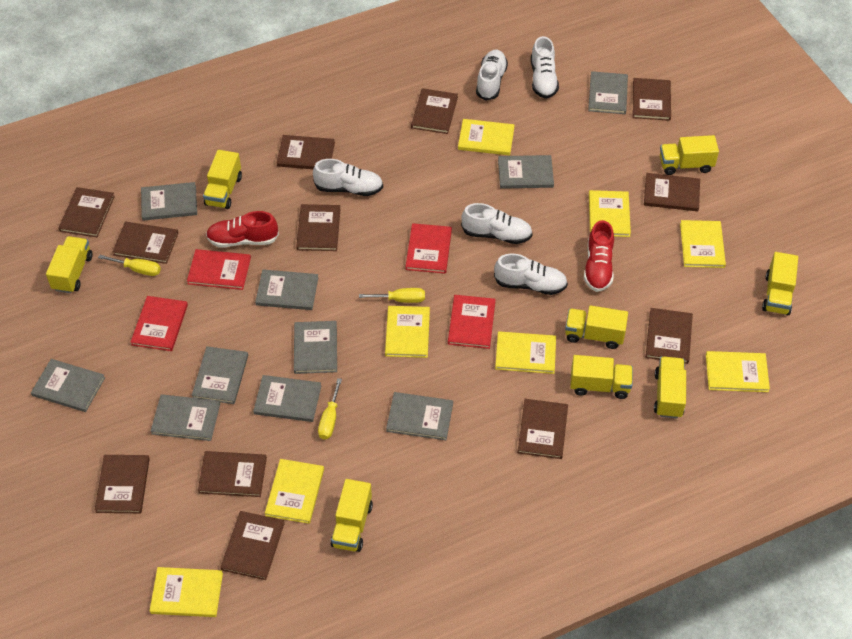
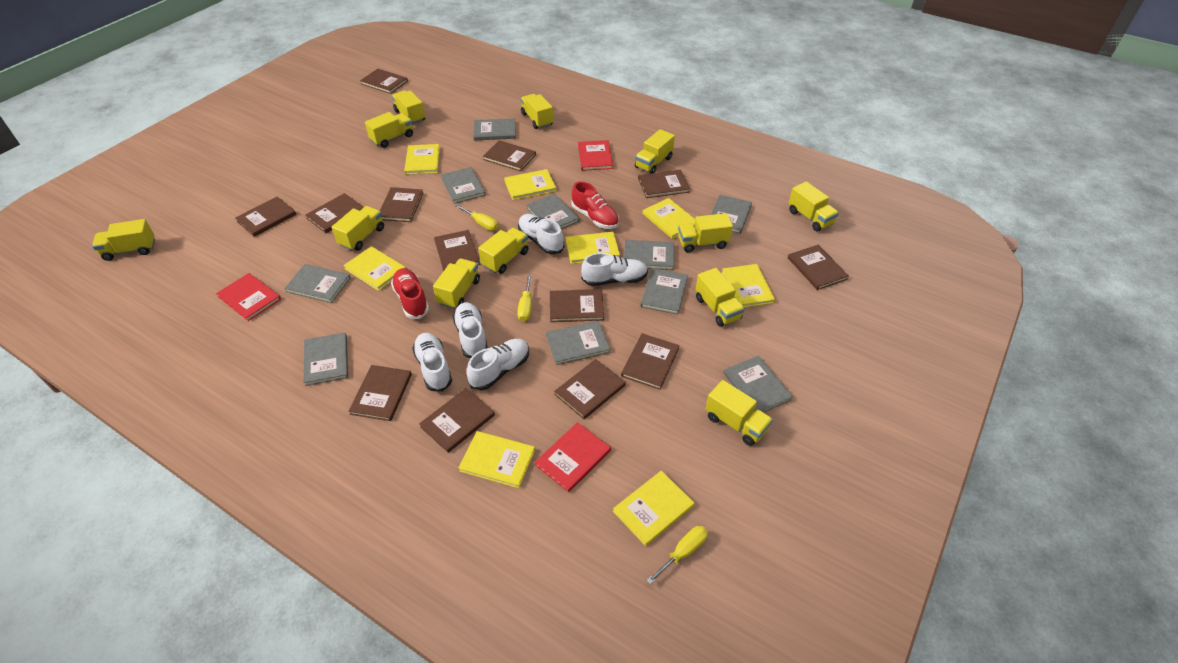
brown book: 12 -> 13
red book: 4 -> 3
yellow truck: 8 -> 12

